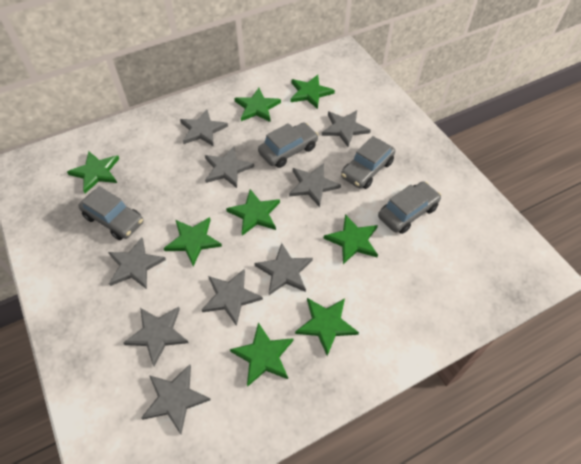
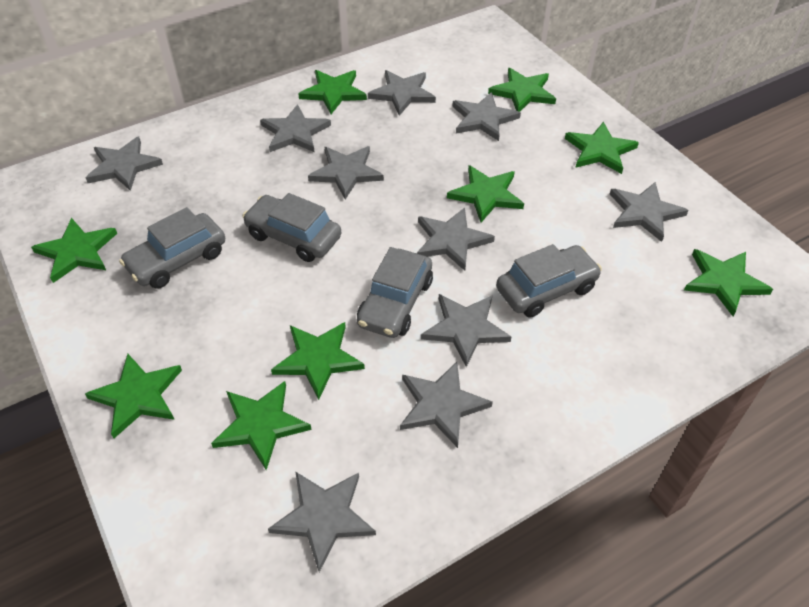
green star: 8 -> 9
grey star: 9 -> 10

